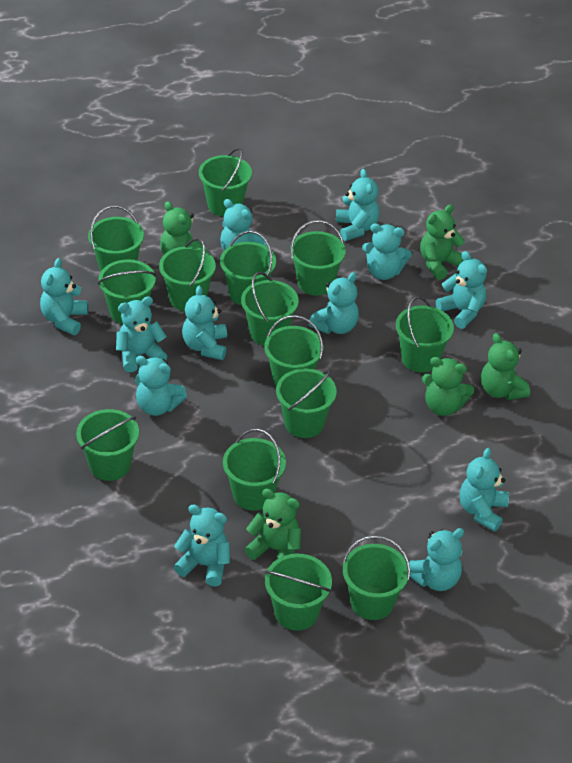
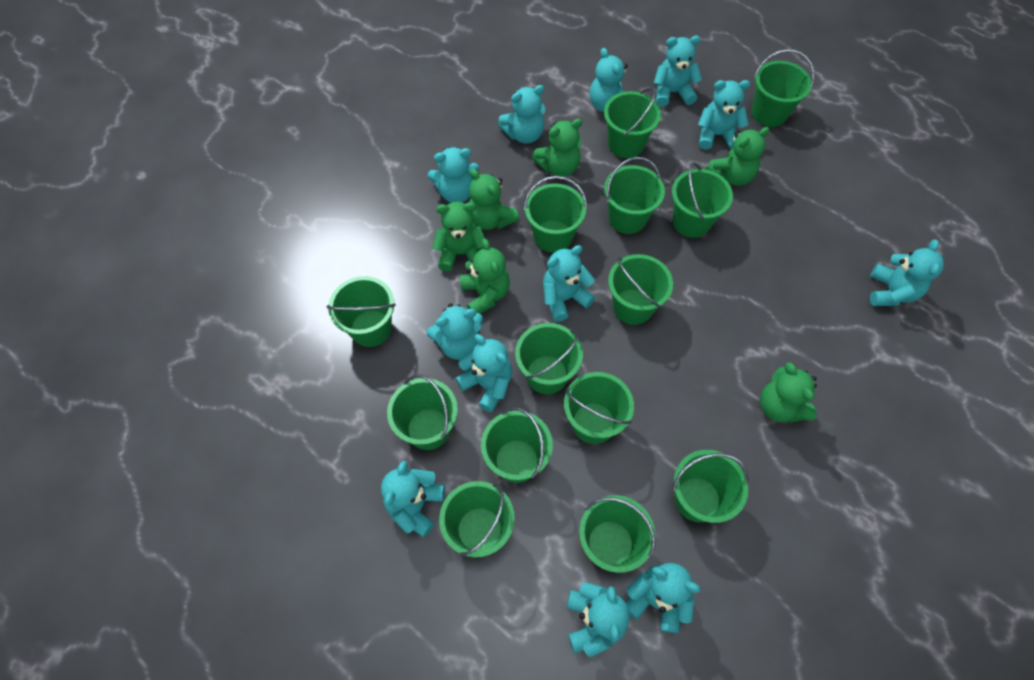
green teddy bear: 5 -> 6

